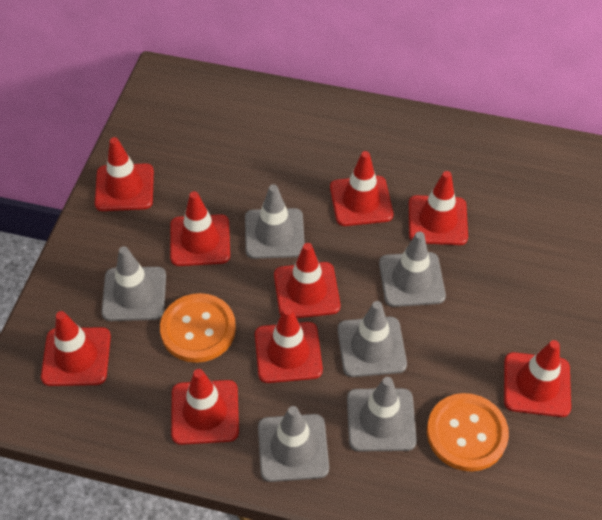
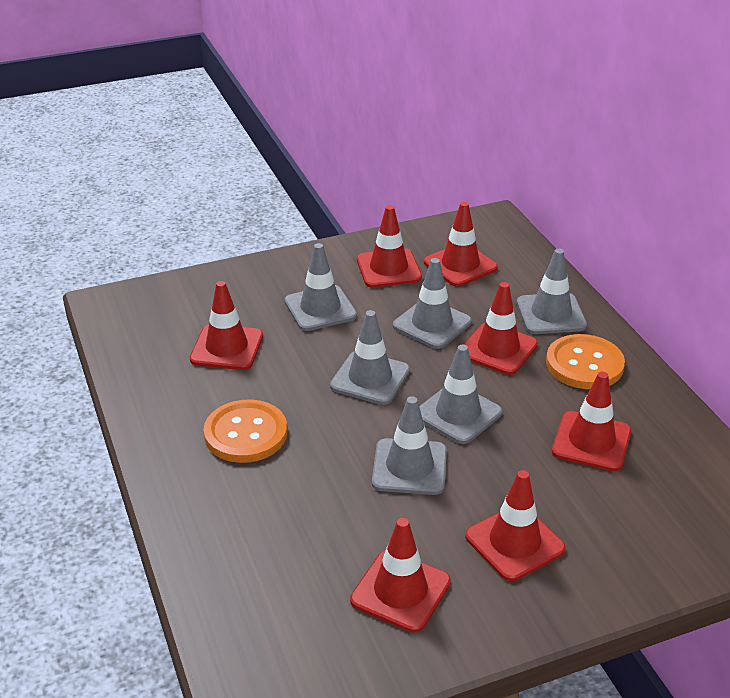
red traffic cone: 9 -> 7

